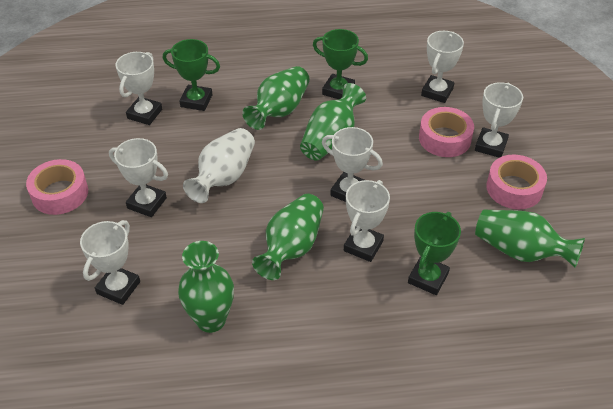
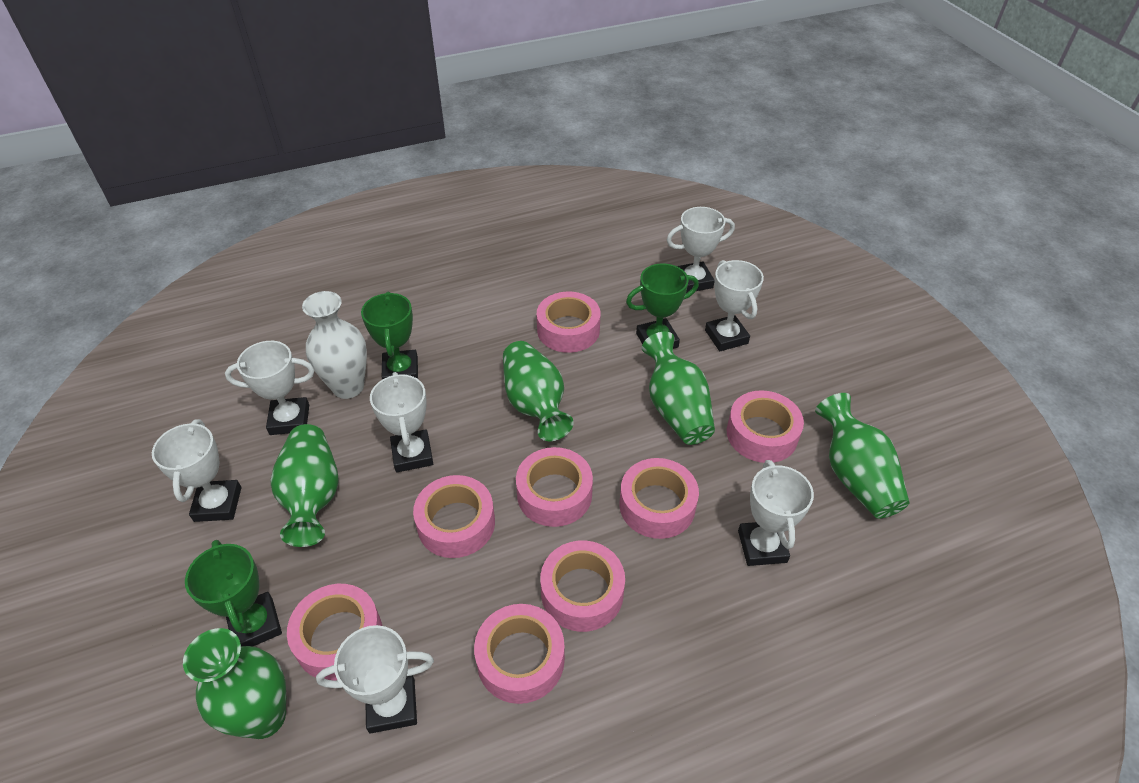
pink tape: 3 -> 8

